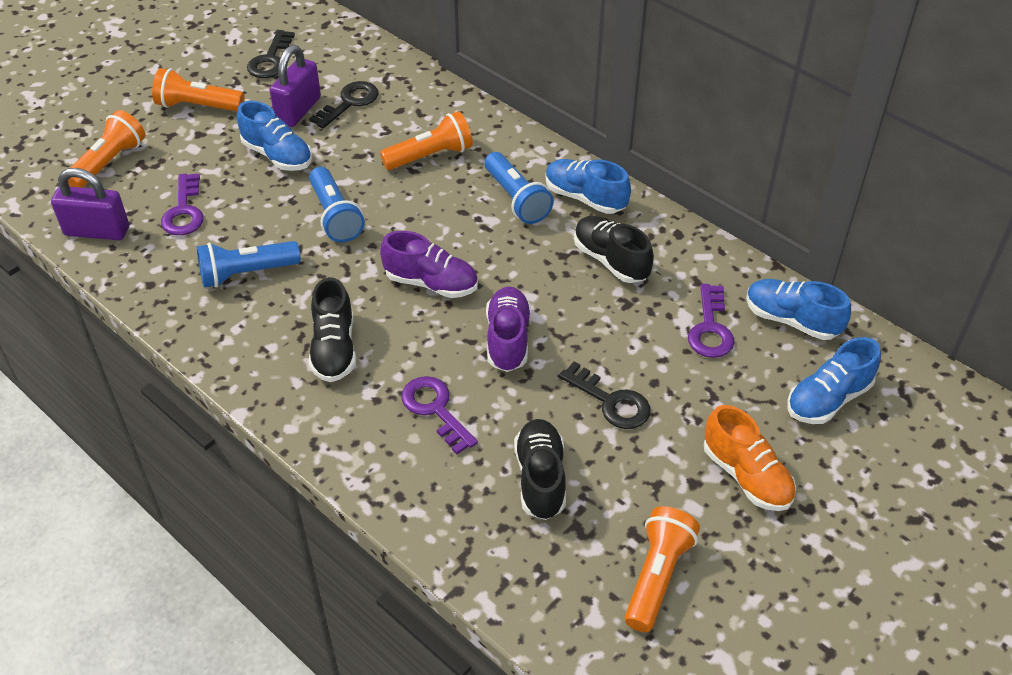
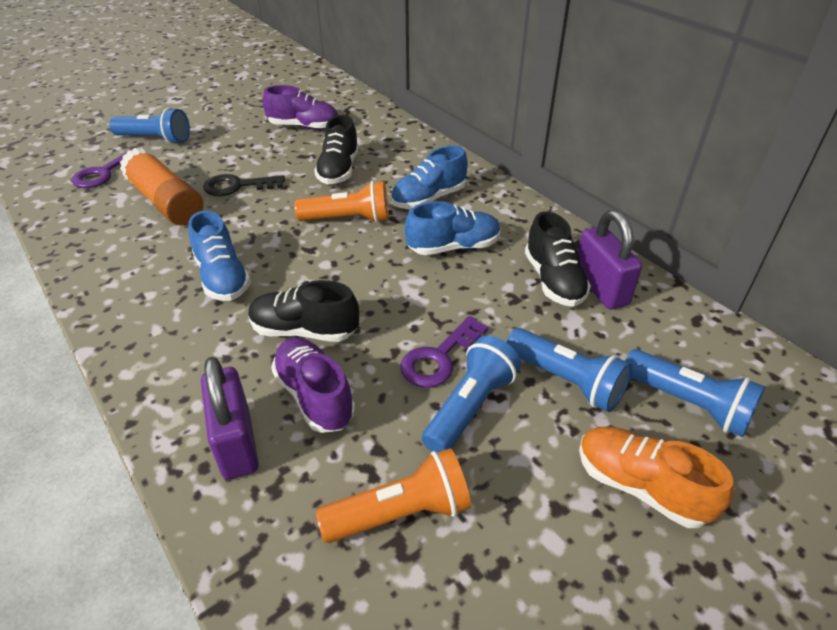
black key: 3 -> 1
blue flashlight: 3 -> 4
blue shoe: 4 -> 3
orange flashlight: 4 -> 2
orange glue stick: 0 -> 1
purple key: 3 -> 2

